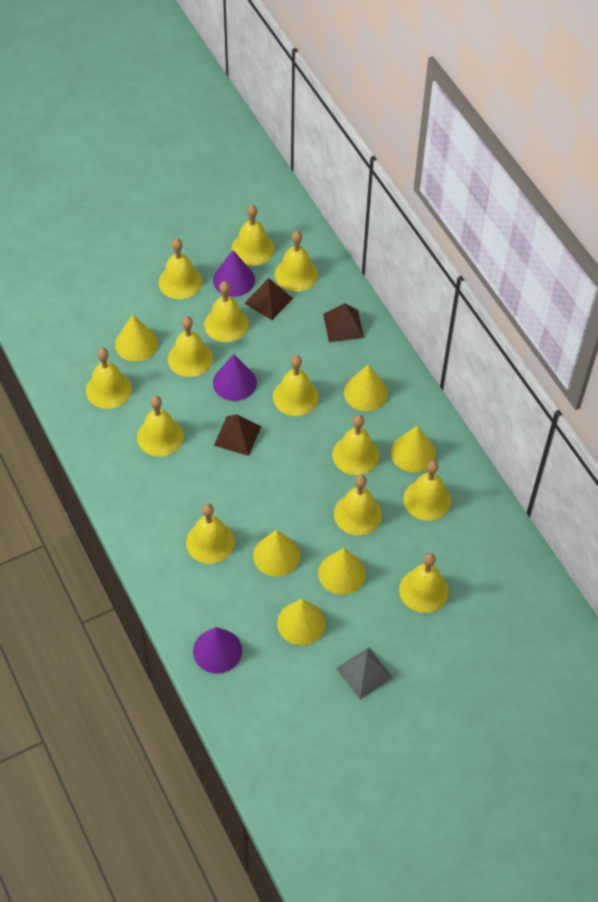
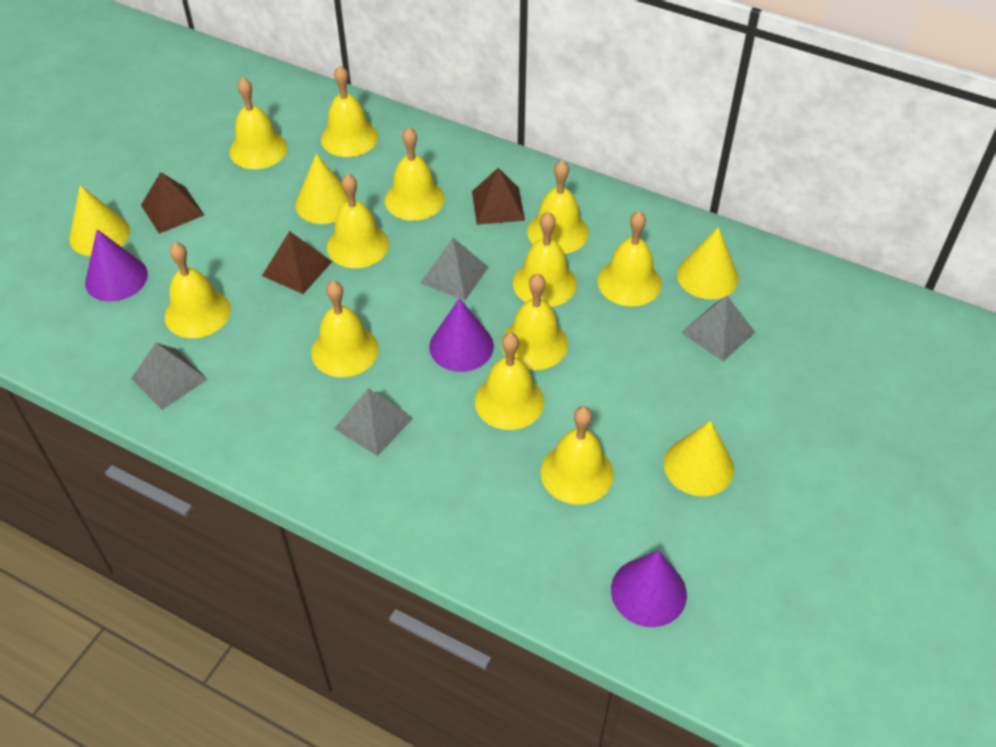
grey pyramid: 1 -> 4
yellow bell: 13 -> 12
yellow cone: 6 -> 4

